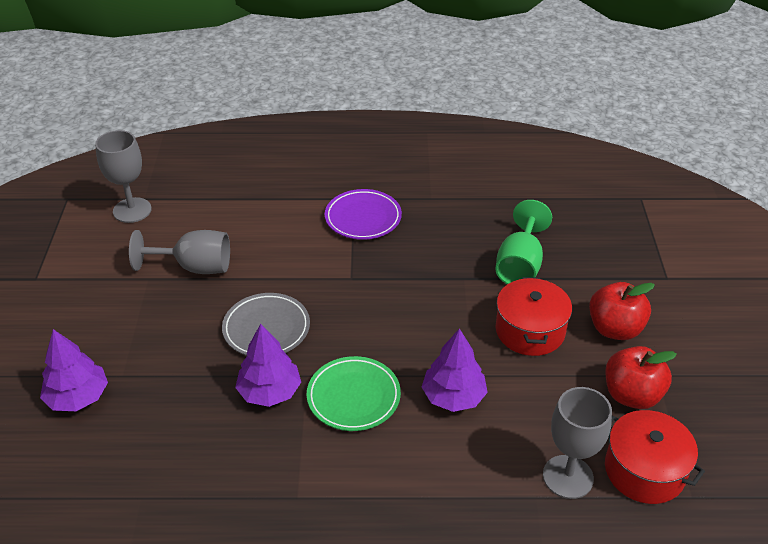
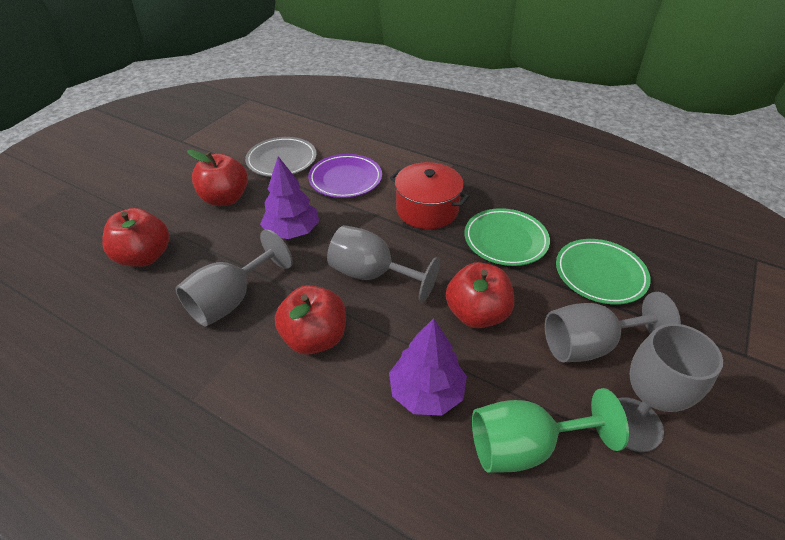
green plate: 1 -> 2
grey goblet: 3 -> 4
purple tree: 3 -> 2
red apple: 2 -> 4
red pot: 2 -> 1

